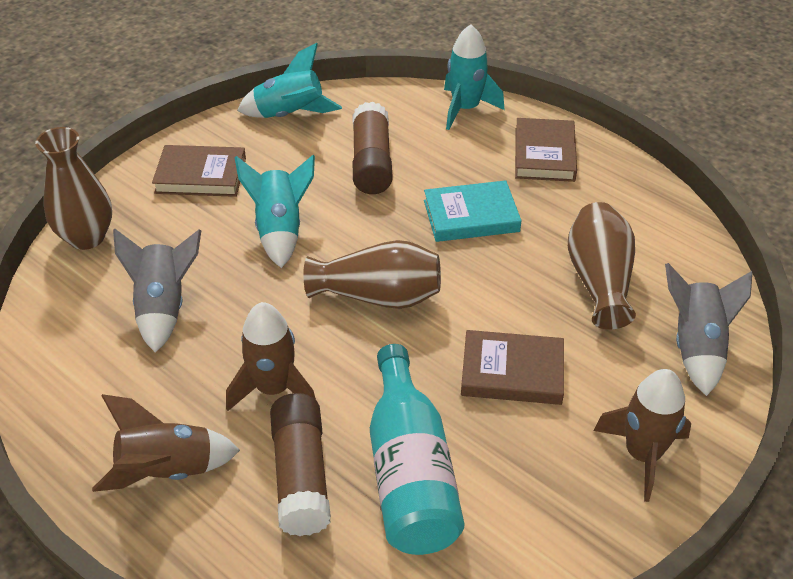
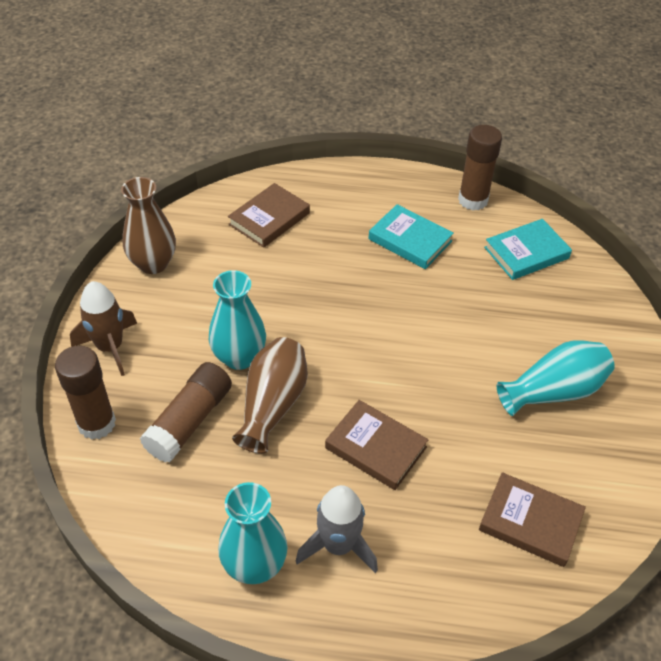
brown glue stick: 2 -> 3
brown rocket: 3 -> 1
brown vase: 3 -> 2
grey rocket: 2 -> 1
turquoise book: 1 -> 2
turquoise bottle: 1 -> 0
turquoise rocket: 3 -> 0
turquoise vase: 0 -> 3

